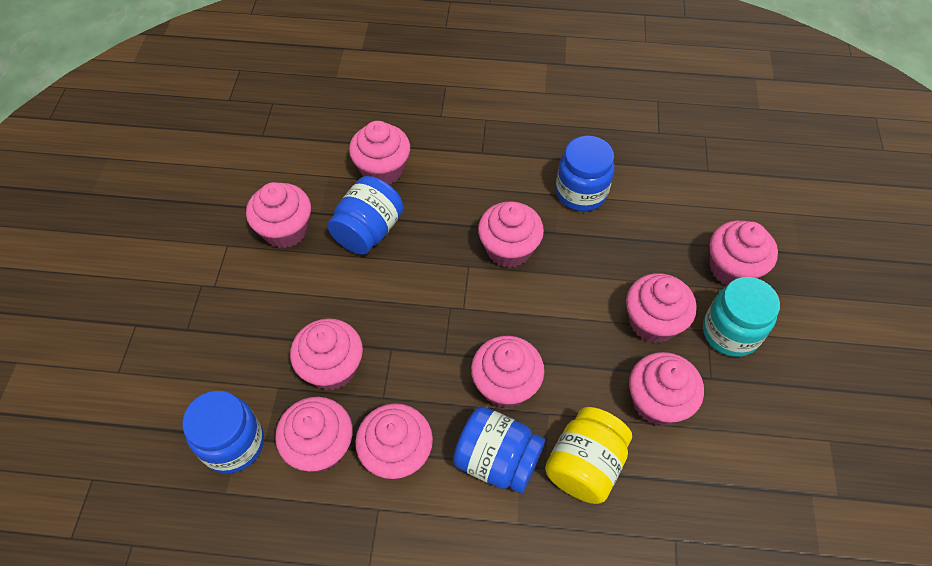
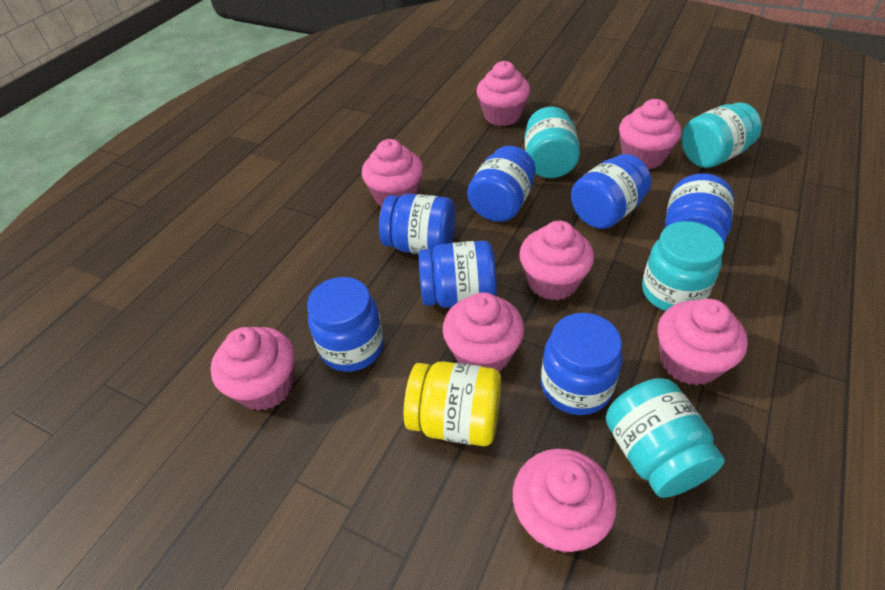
blue jar: 4 -> 7
pink cupcake: 10 -> 8
turquoise jar: 1 -> 4

